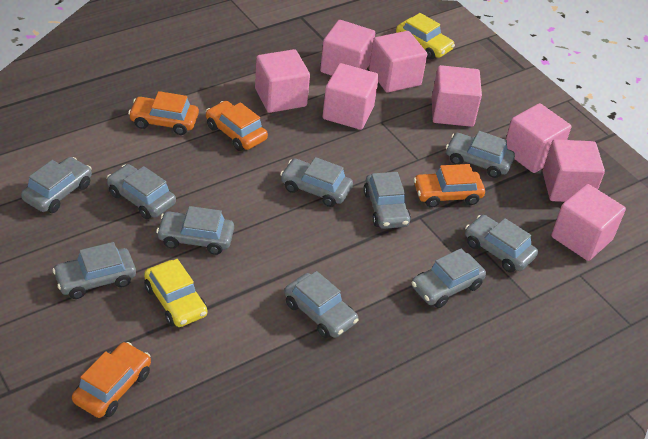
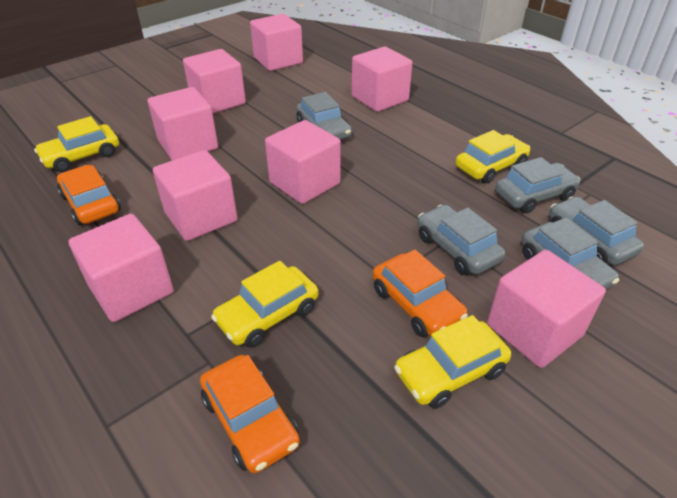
grey car: 10 -> 5
orange car: 4 -> 3
yellow car: 2 -> 4

